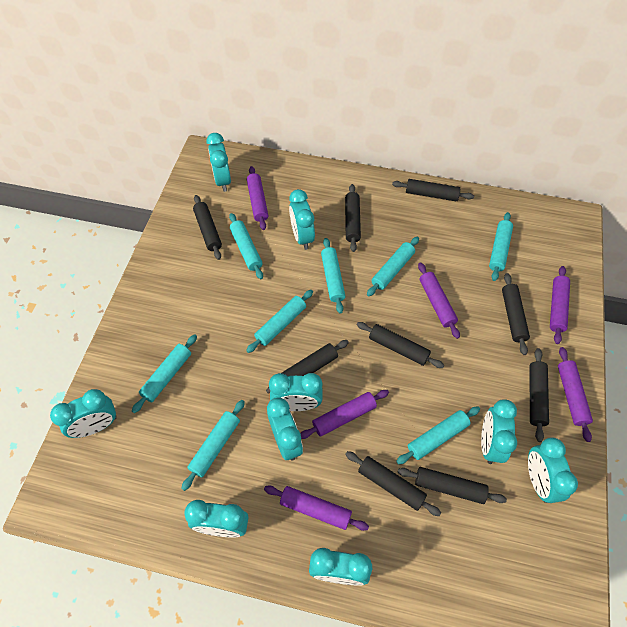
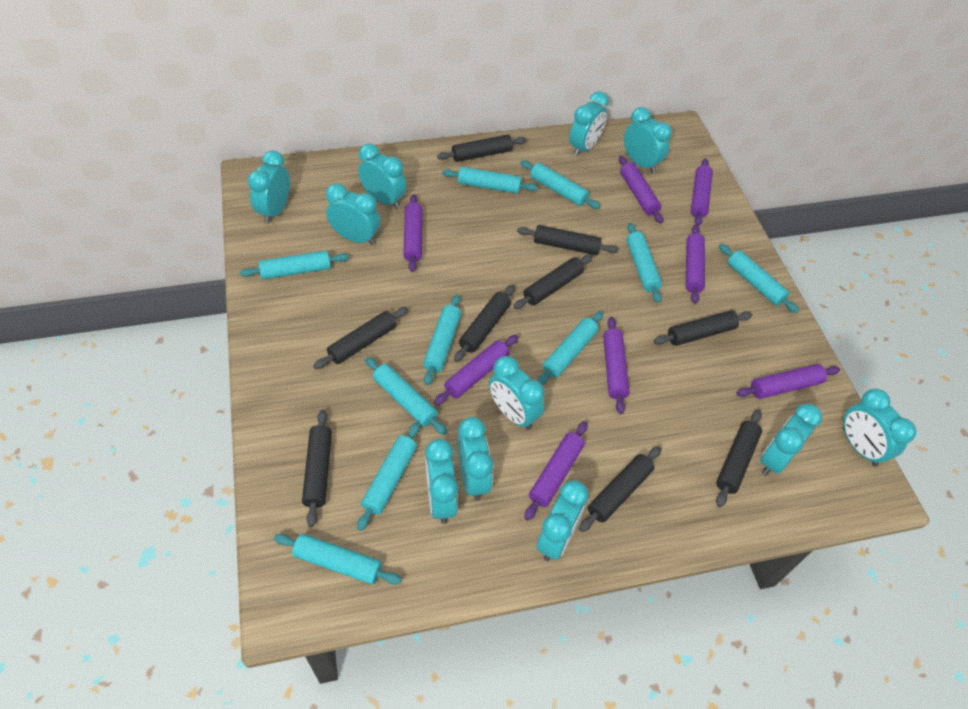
purple rolling pin: 6 -> 8
turquoise clock: 9 -> 11
turquoise rolling pin: 8 -> 10

